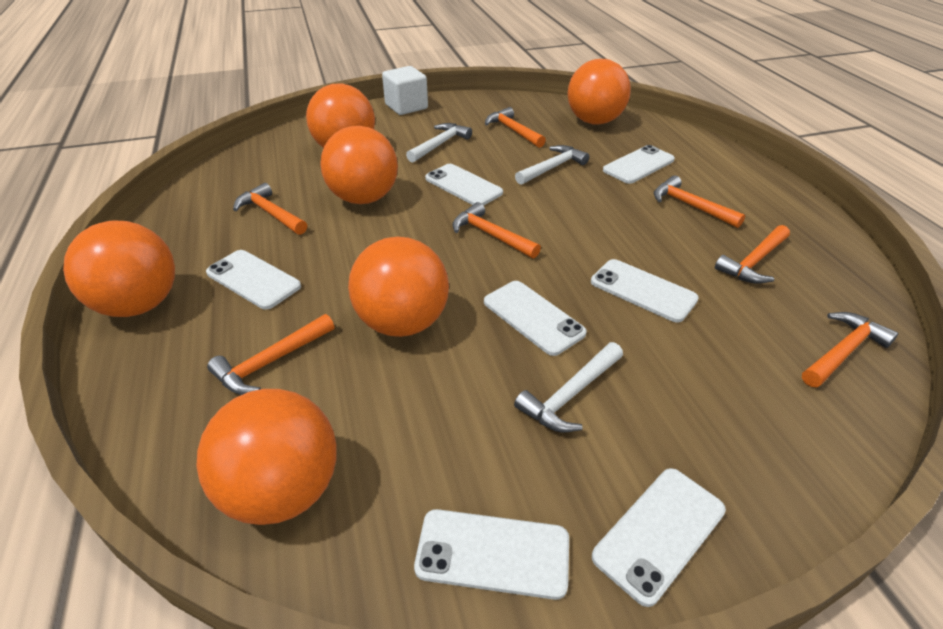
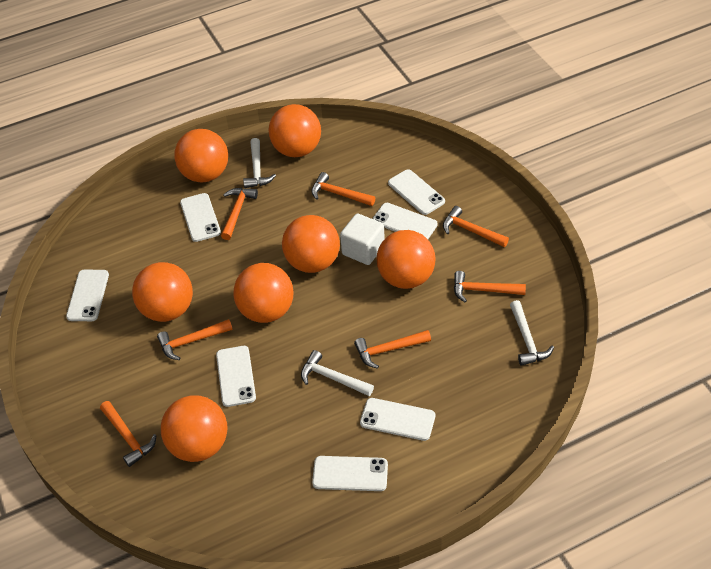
orange ball: 6 -> 7

